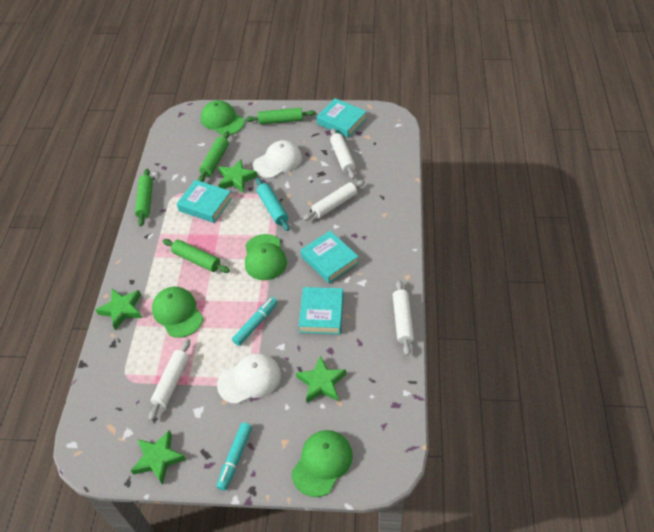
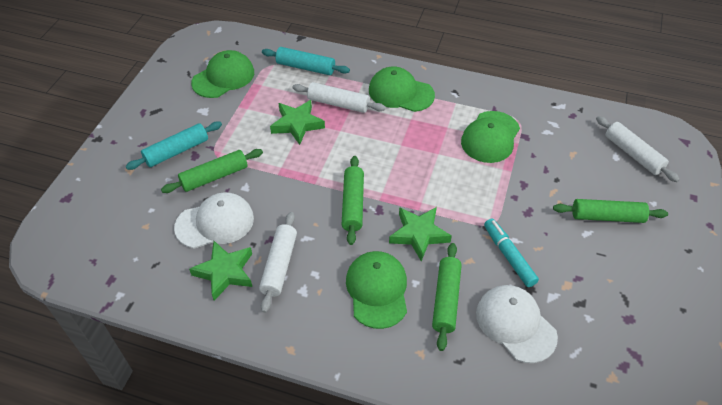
green star: 4 -> 3
turquoise book: 4 -> 0
turquoise marker: 2 -> 1
turquoise rolling pin: 1 -> 2
white rolling pin: 4 -> 3

